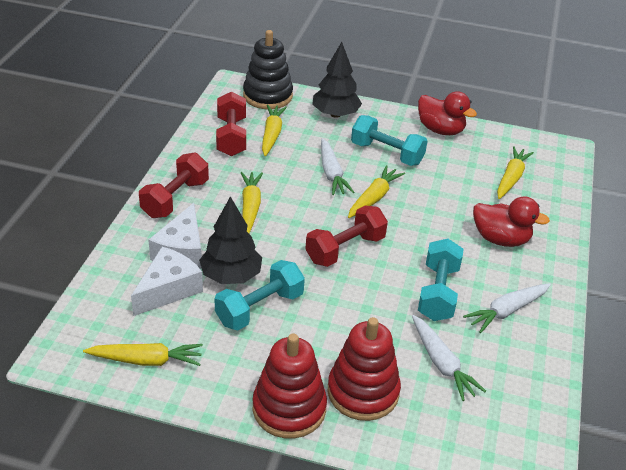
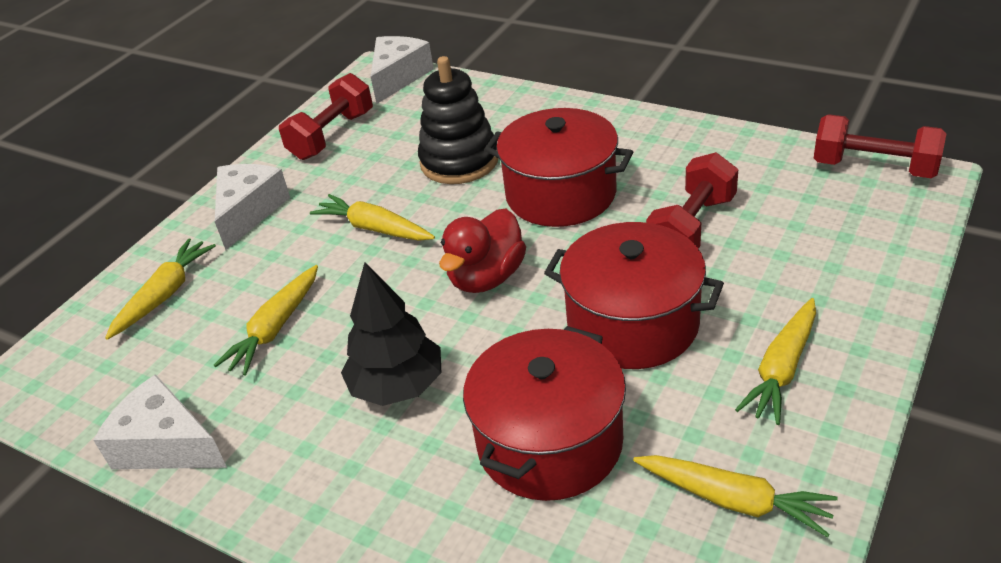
black tree: 2 -> 1
red duck: 2 -> 1
red pot: 0 -> 3
red stacking toy: 2 -> 0
turquoise dumbbell: 3 -> 0
white carrot: 3 -> 0
white cheese: 2 -> 3

